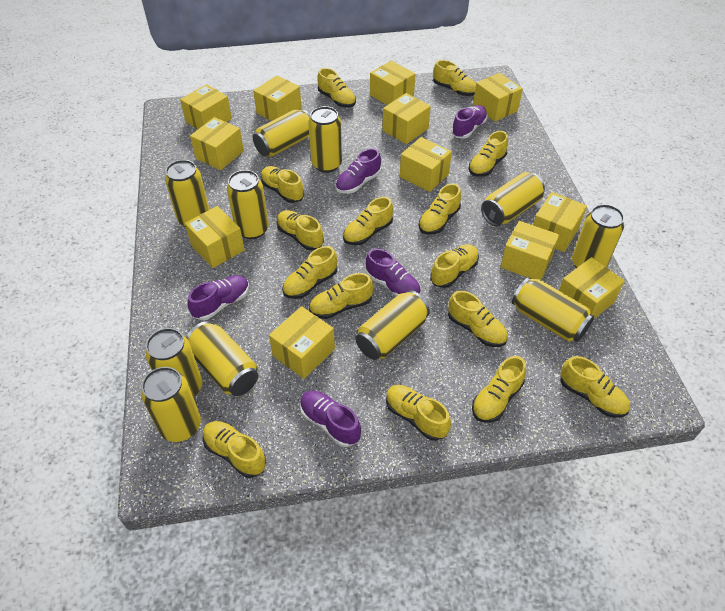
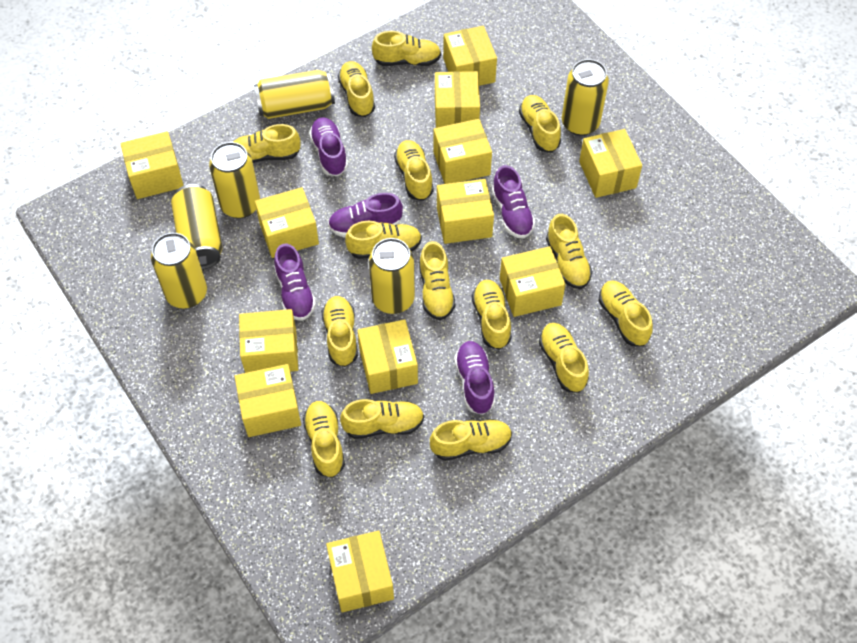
yellow can: 11 -> 6

